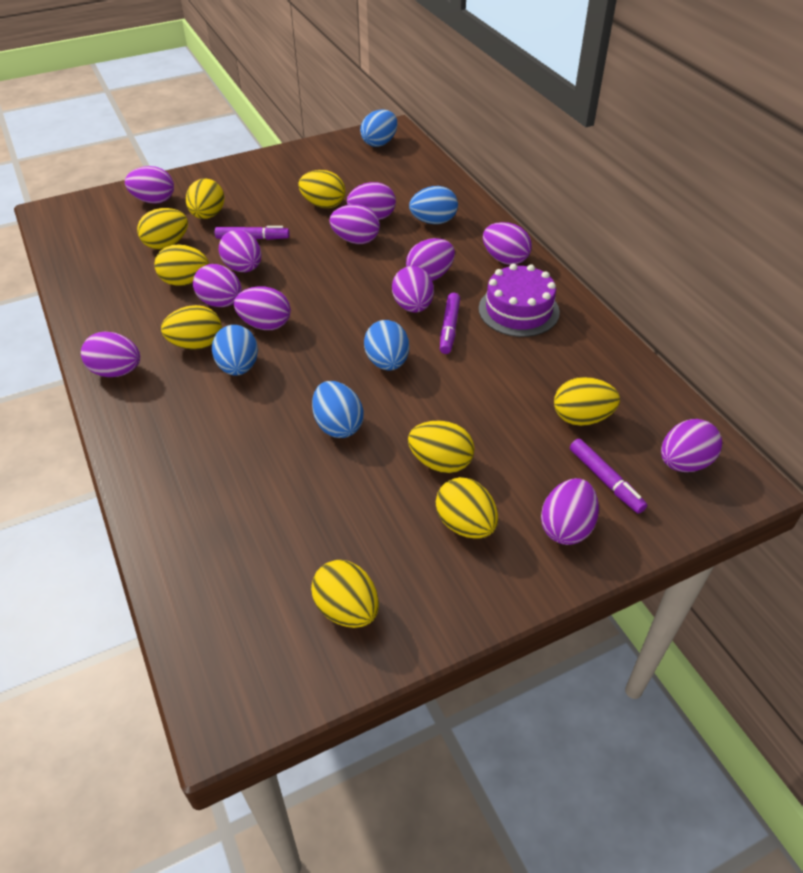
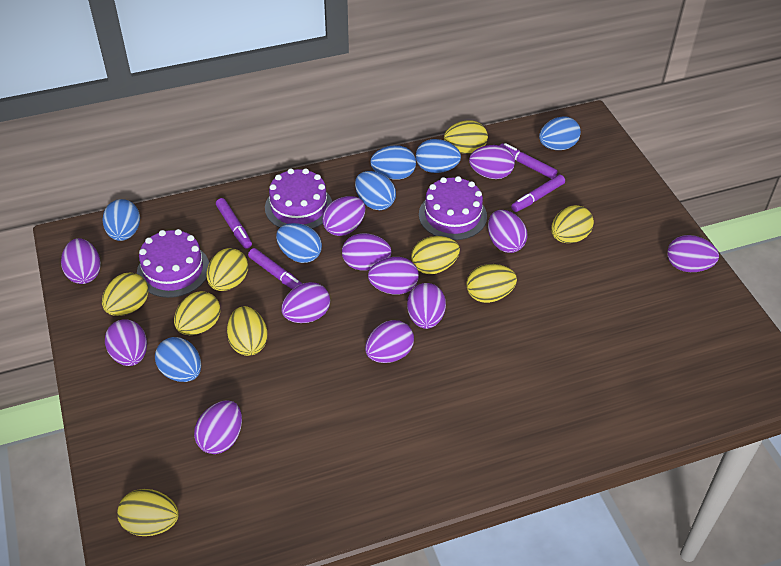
blue egg: 5 -> 7
purple cake: 1 -> 3
purple marker: 3 -> 4

